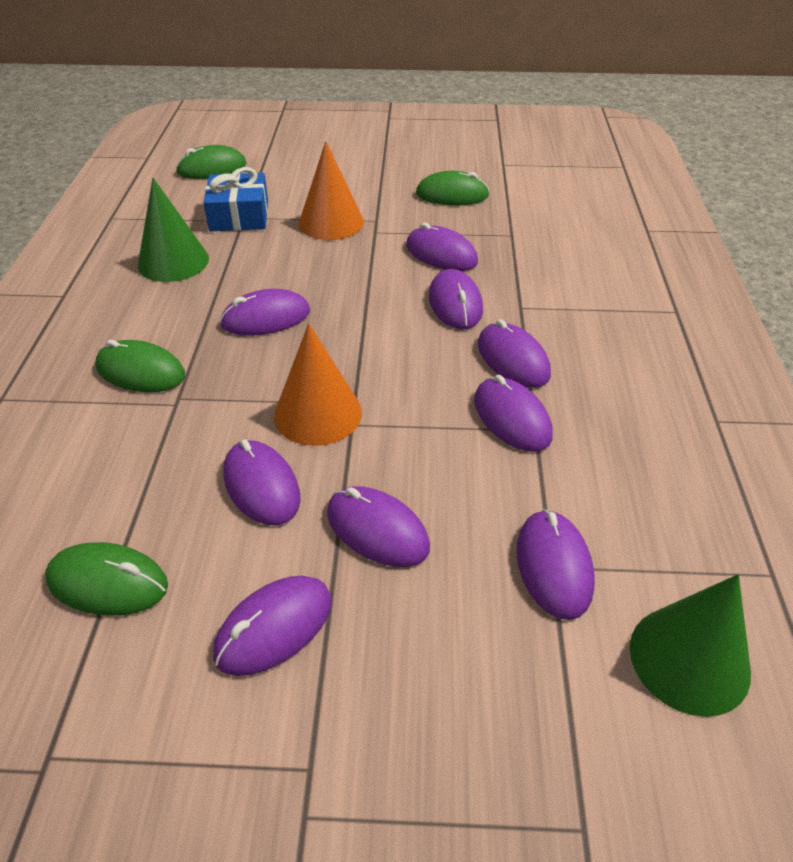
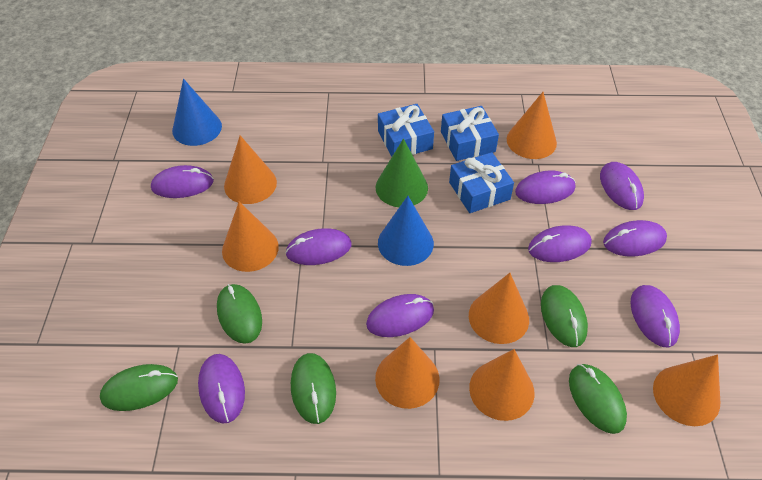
blue cone: 0 -> 2
blue gift: 1 -> 3
green cone: 2 -> 1
green mouse: 4 -> 5
orange cone: 2 -> 7

